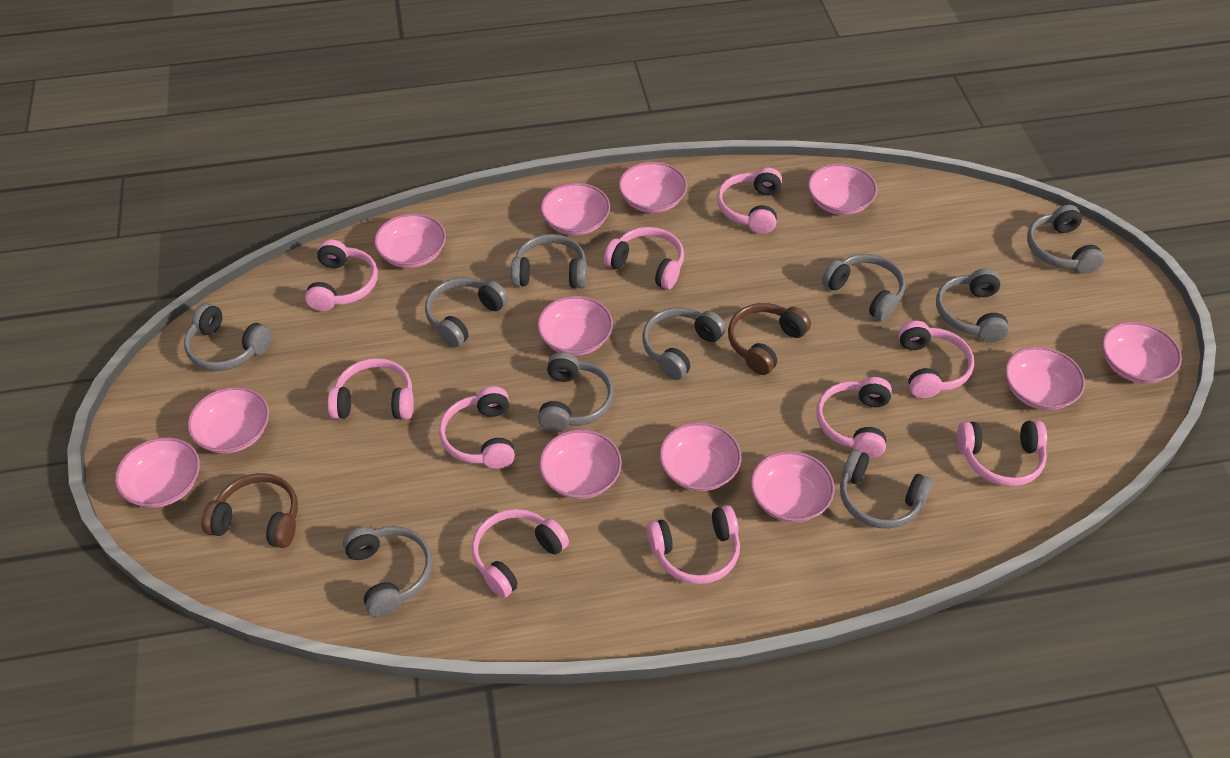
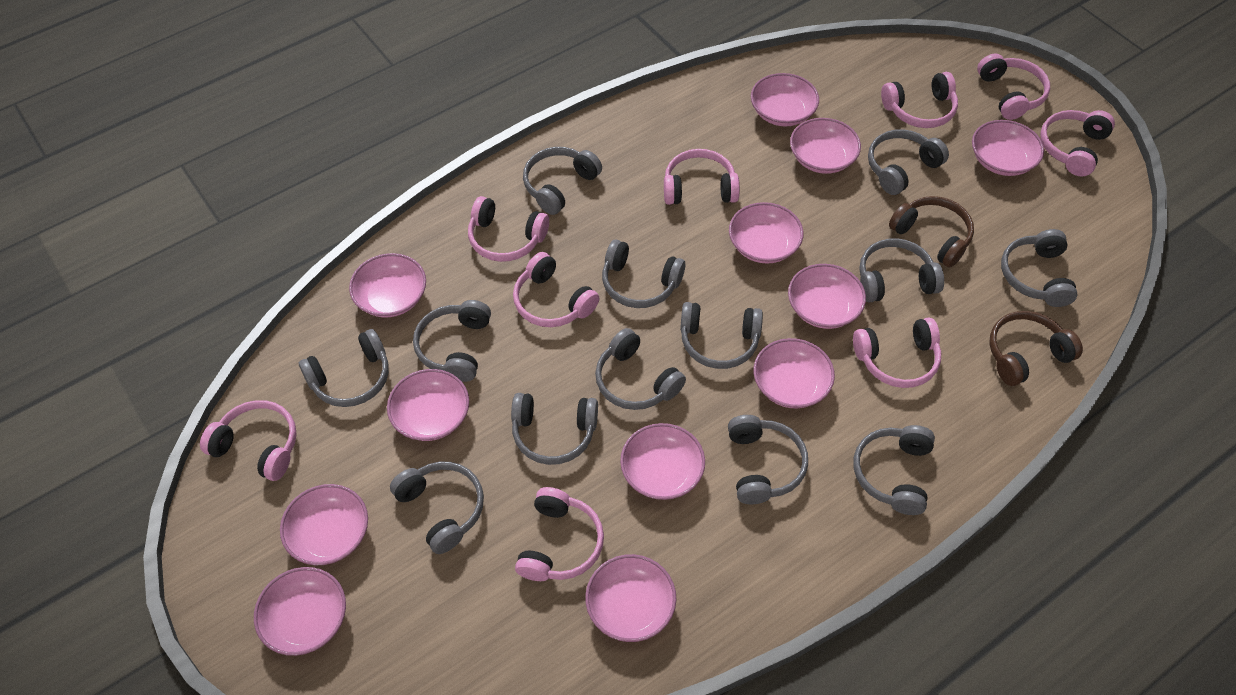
grey headphones: 10 -> 13
pink headphones: 10 -> 9

